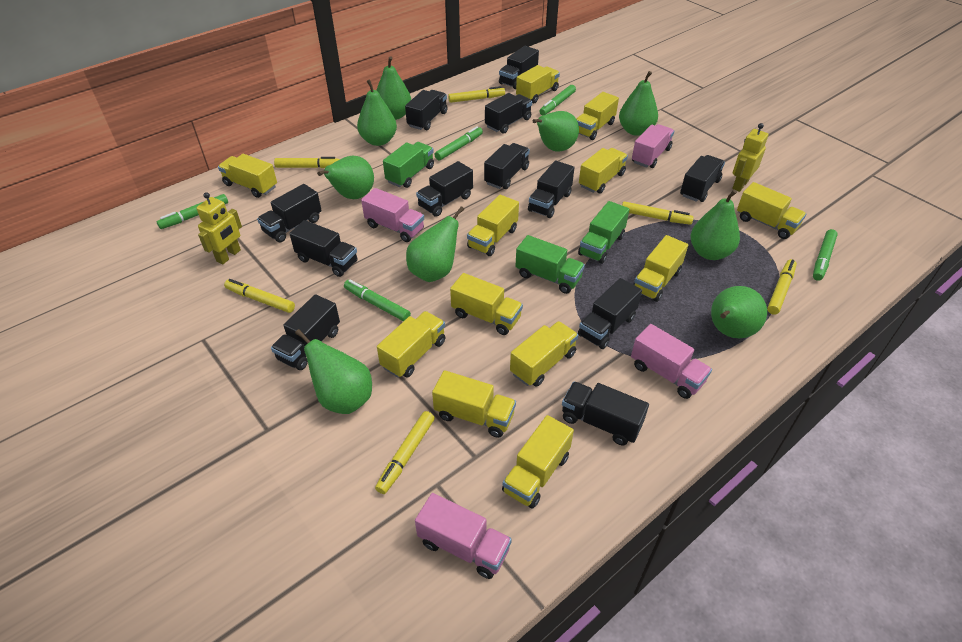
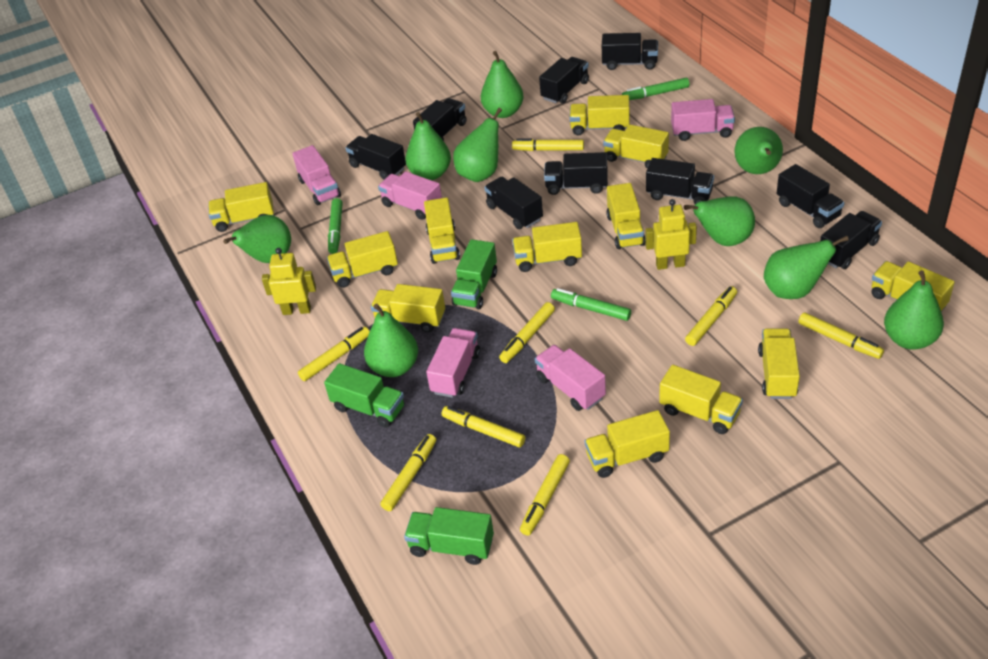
black truck: 12 -> 9
green marker: 5 -> 3
pink truck: 4 -> 5
yellow marker: 6 -> 8

